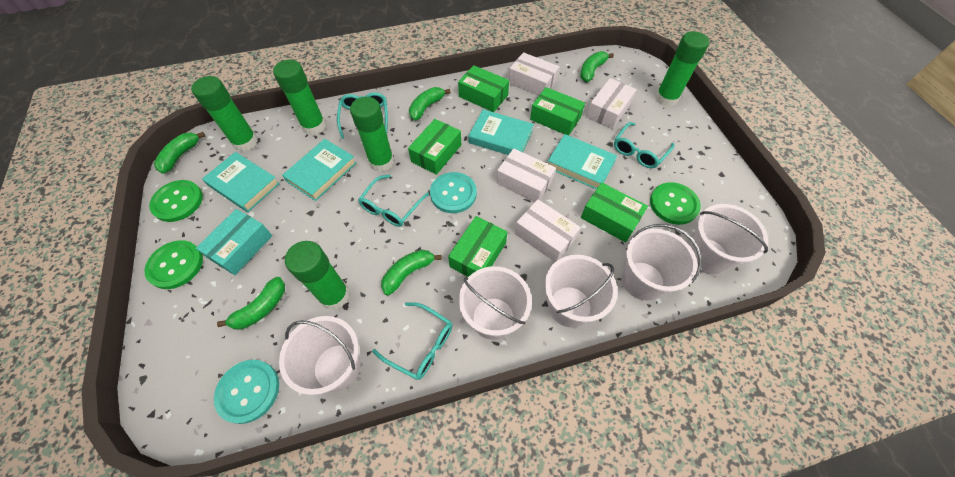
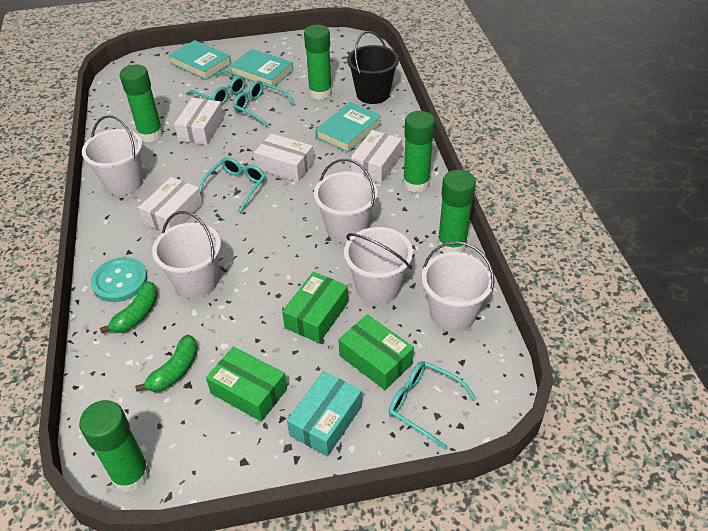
black bucket: 0 -> 1
green banana: 5 -> 2
green box: 5 -> 3
green button: 3 -> 0
turquoise book: 4 -> 3
turquoise button: 2 -> 1

